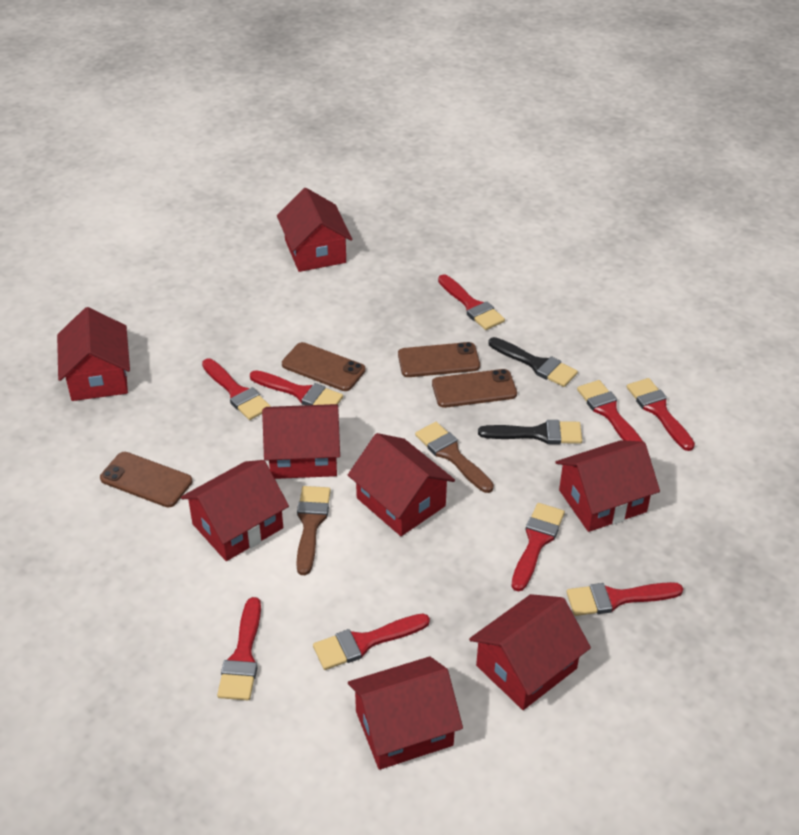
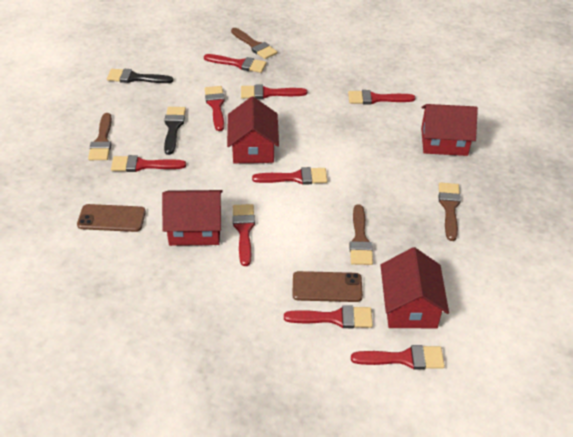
brown brush: 2 -> 4
brown phone: 4 -> 2
red house: 8 -> 4

